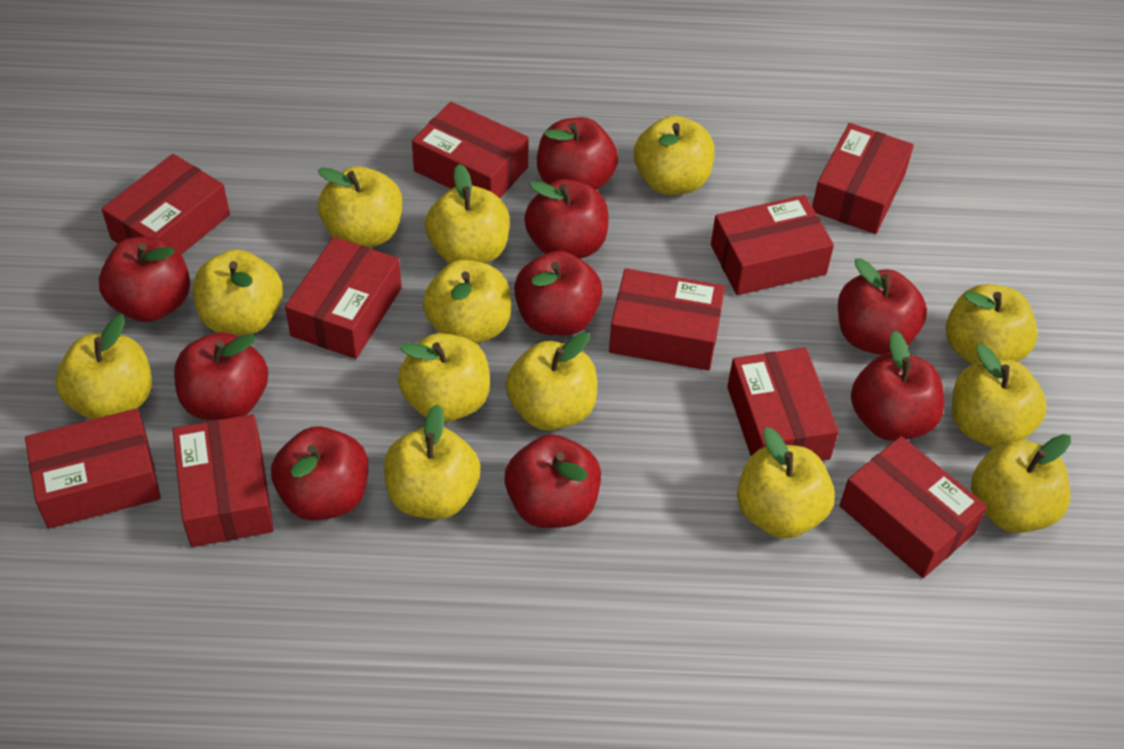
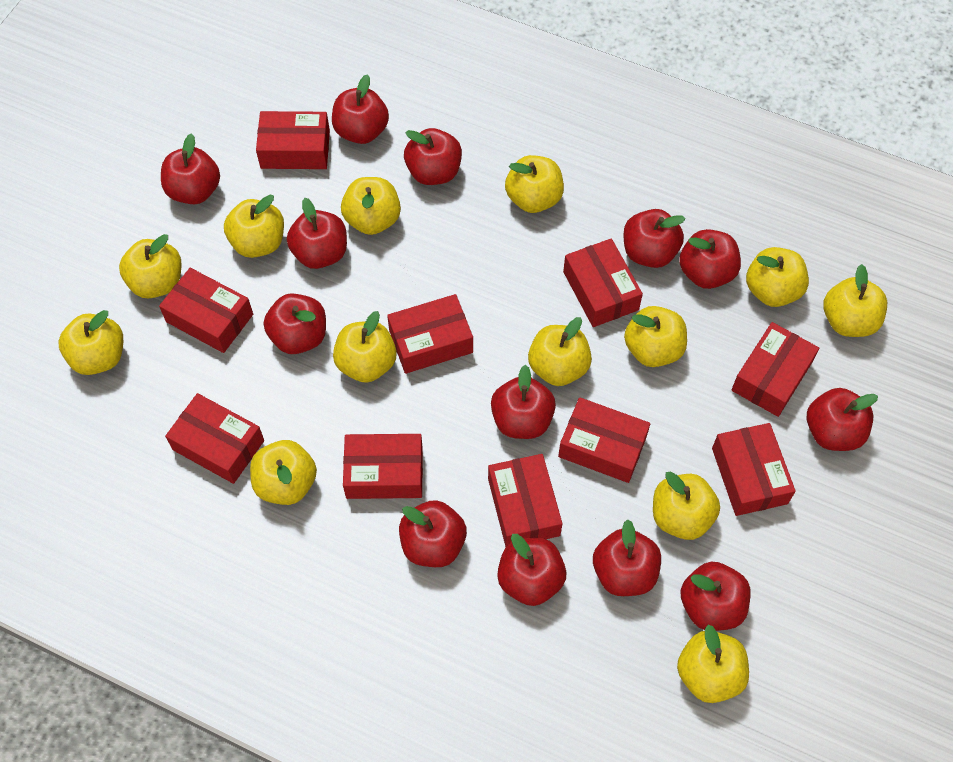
red apple: 9 -> 13

